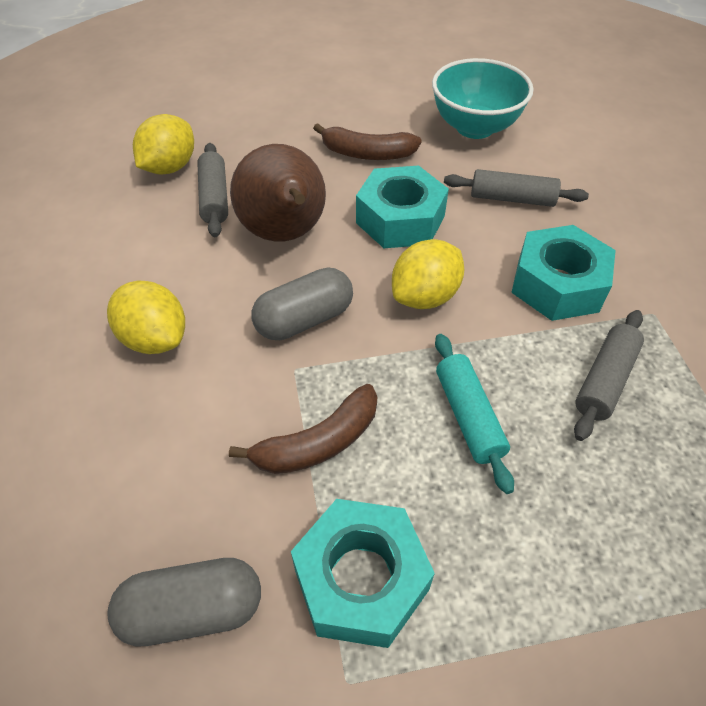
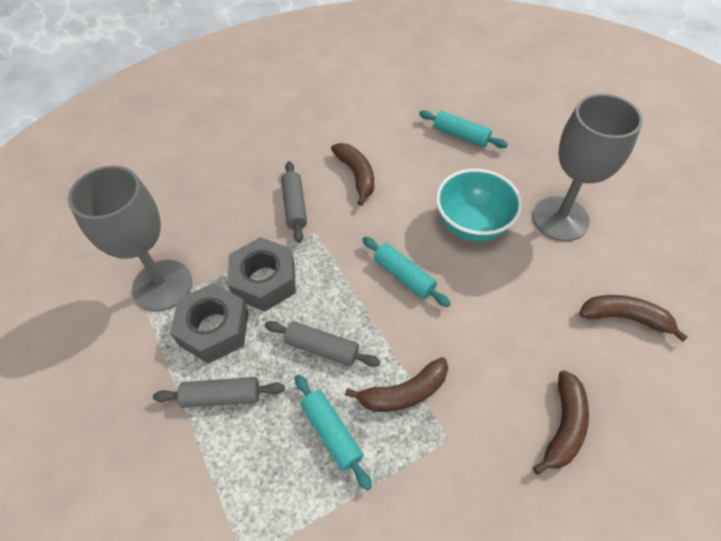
brown banana: 2 -> 4
brown pear: 1 -> 0
grey capsule: 2 -> 0
grey goblet: 0 -> 2
grey nut: 0 -> 2
turquoise nut: 3 -> 0
turquoise rolling pin: 1 -> 3
yellow lemon: 3 -> 0

